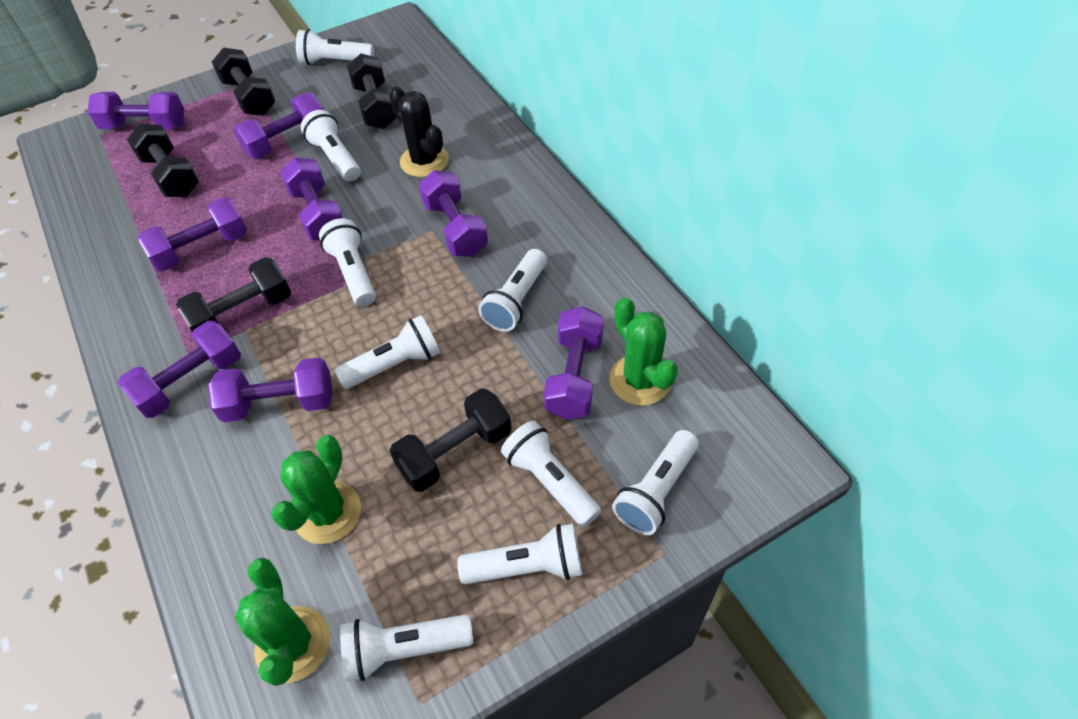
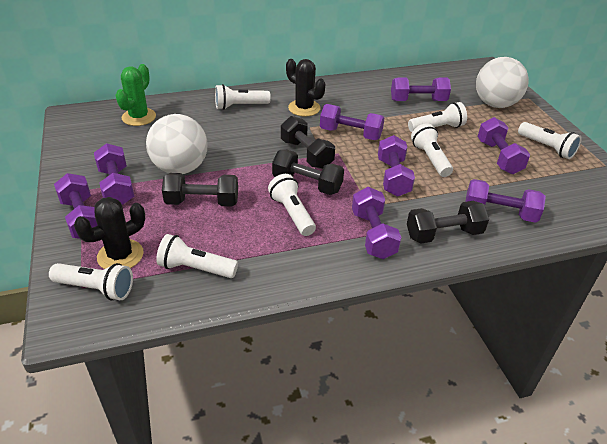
black cactus: 1 -> 2
black dumbbell: 5 -> 4
green cactus: 3 -> 1
white ball: 0 -> 2
white flashlight: 9 -> 7

